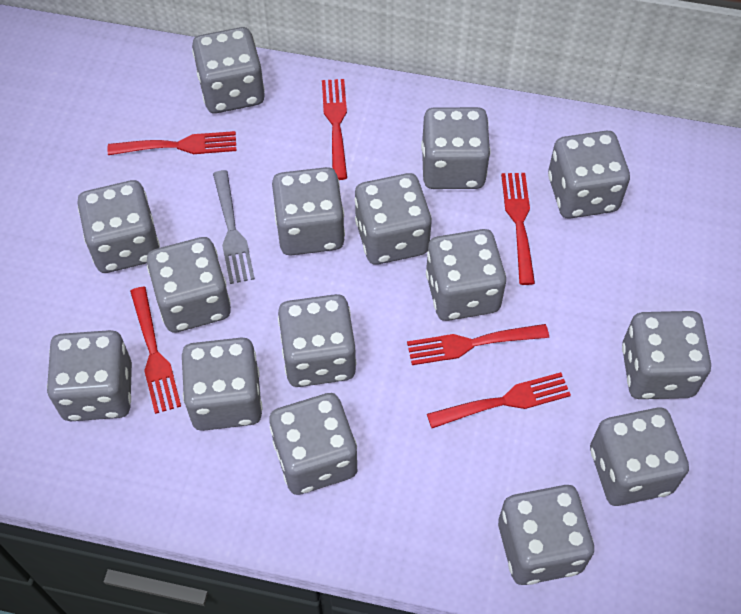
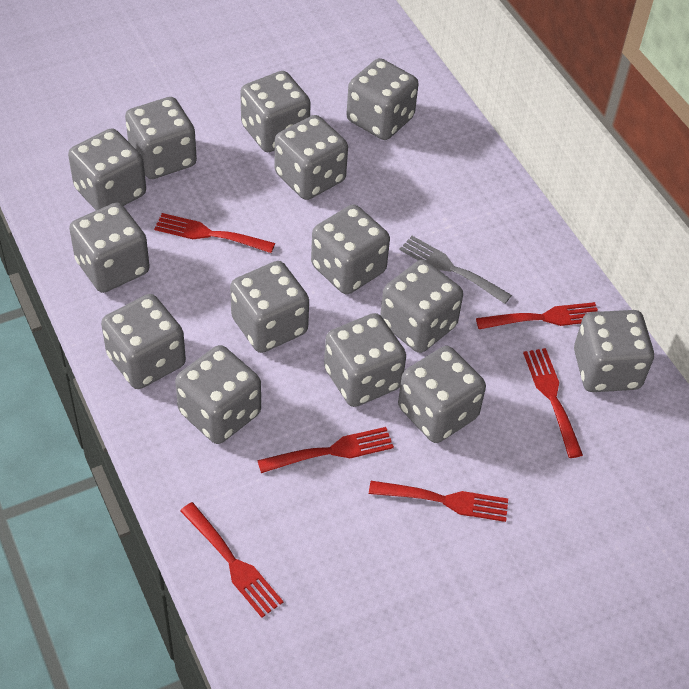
grey dice: 15 -> 14

